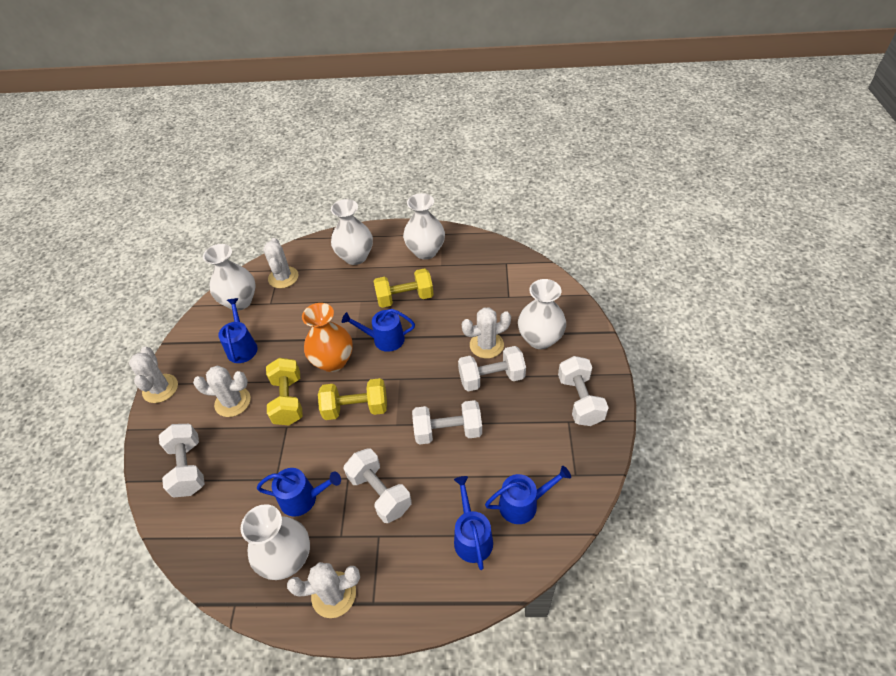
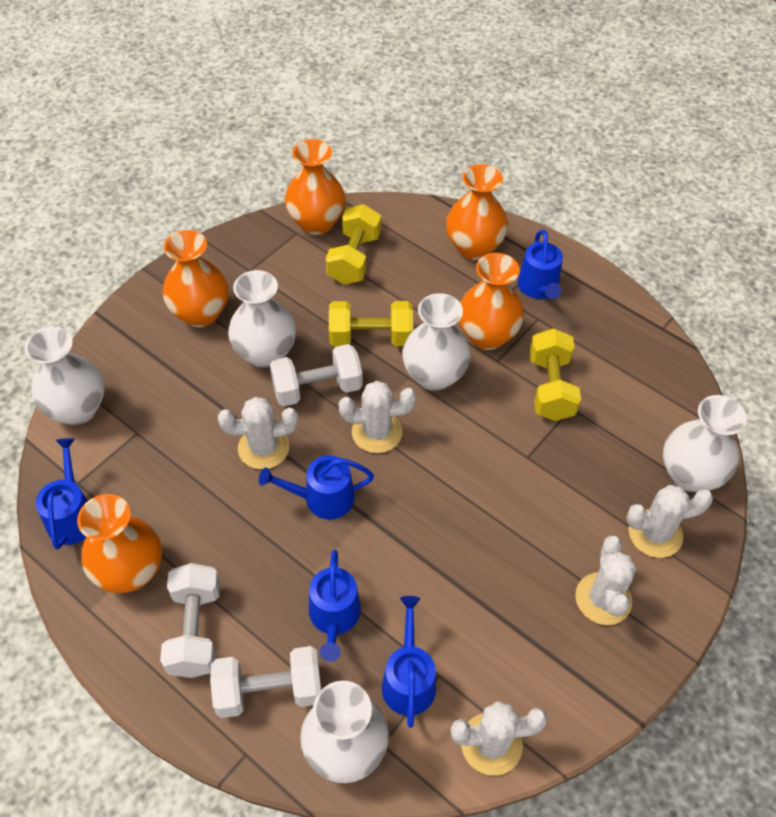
orange vase: 1 -> 5
white dumbbell: 5 -> 3

